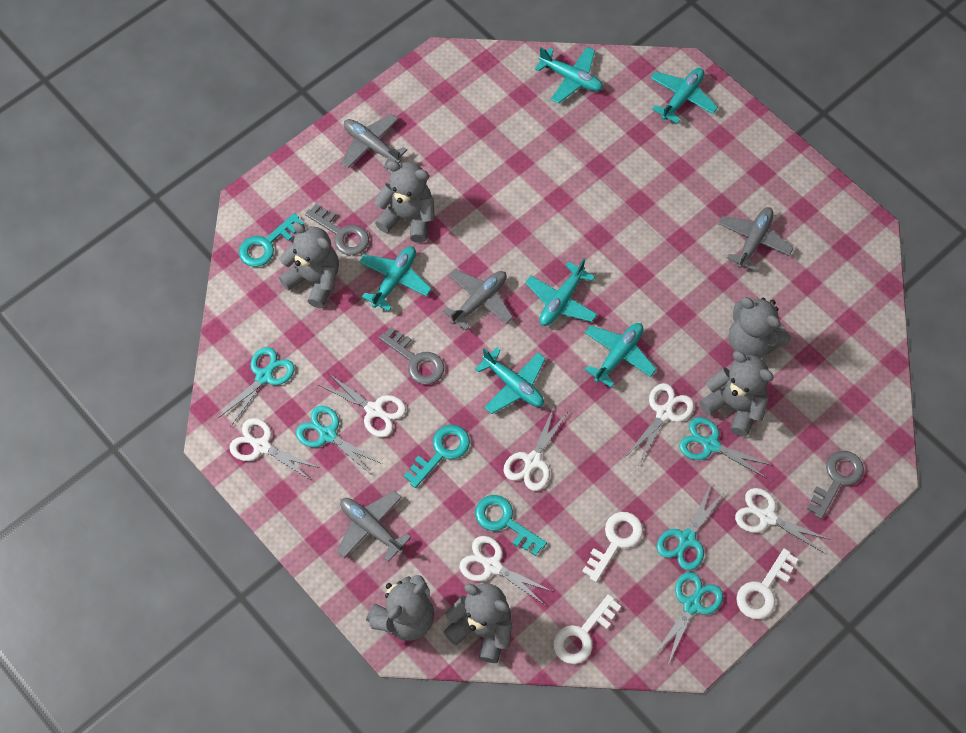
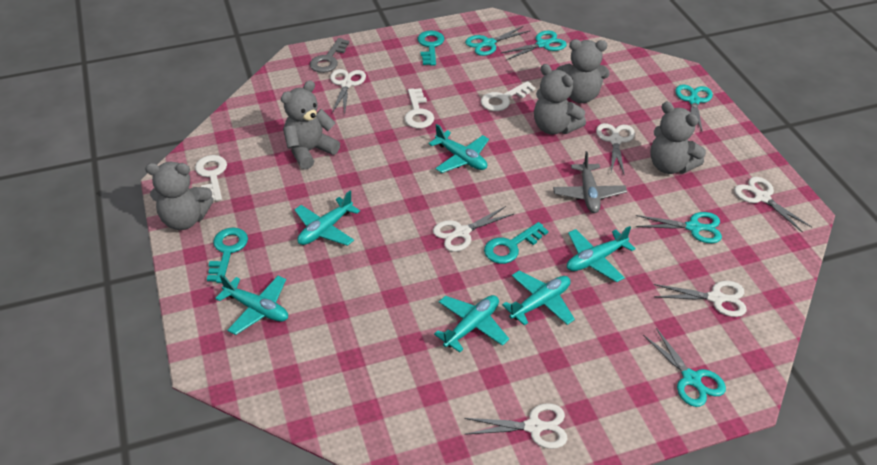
grey key: 3 -> 1
grey plane: 4 -> 1
grey teddy bear: 6 -> 5

